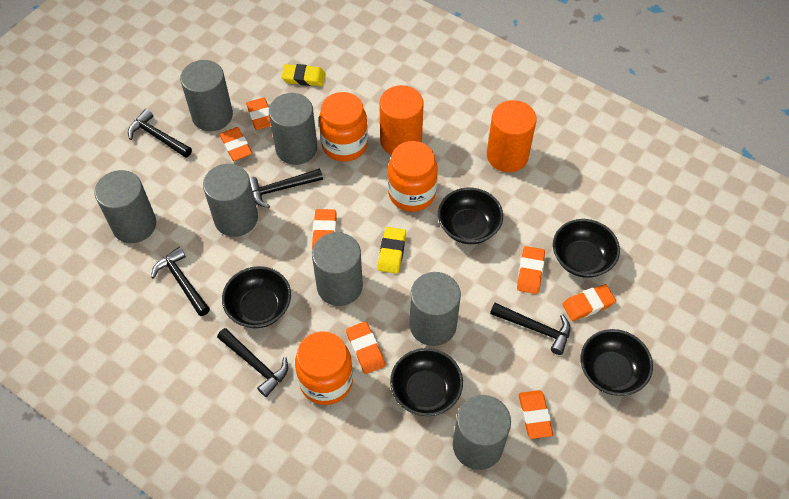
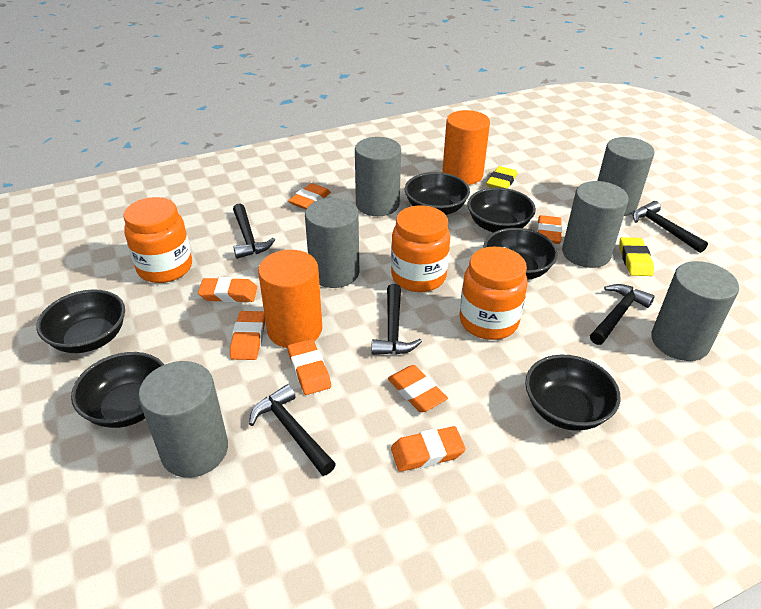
black bowl: 5 -> 6
grey cylinder: 7 -> 6

